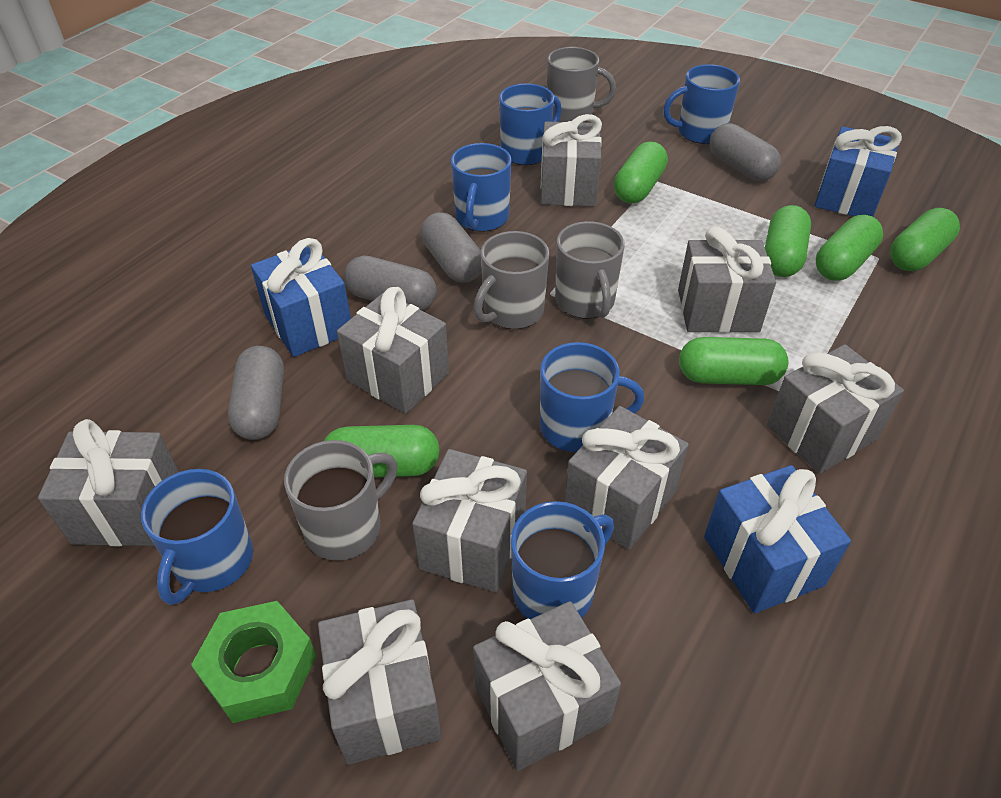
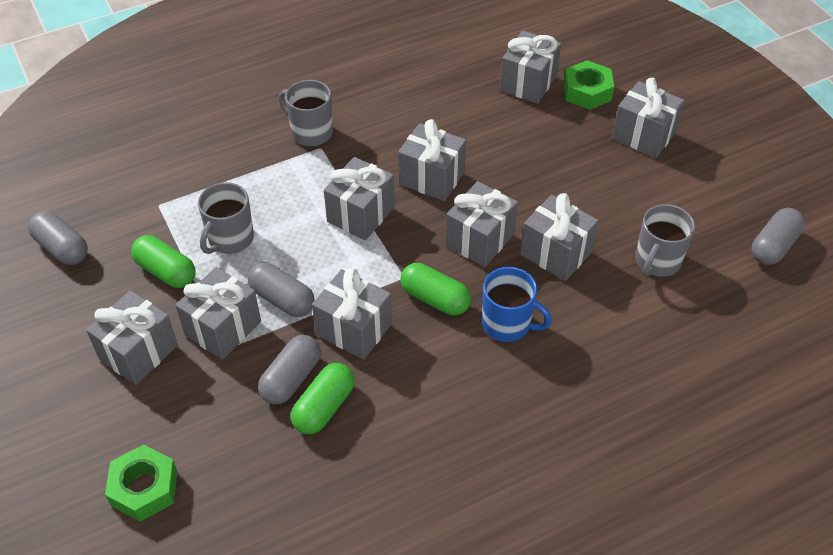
blue gift: 3 -> 0
blue mug: 6 -> 1
green capsule: 6 -> 3
green nut: 1 -> 2
grey mug: 4 -> 3

